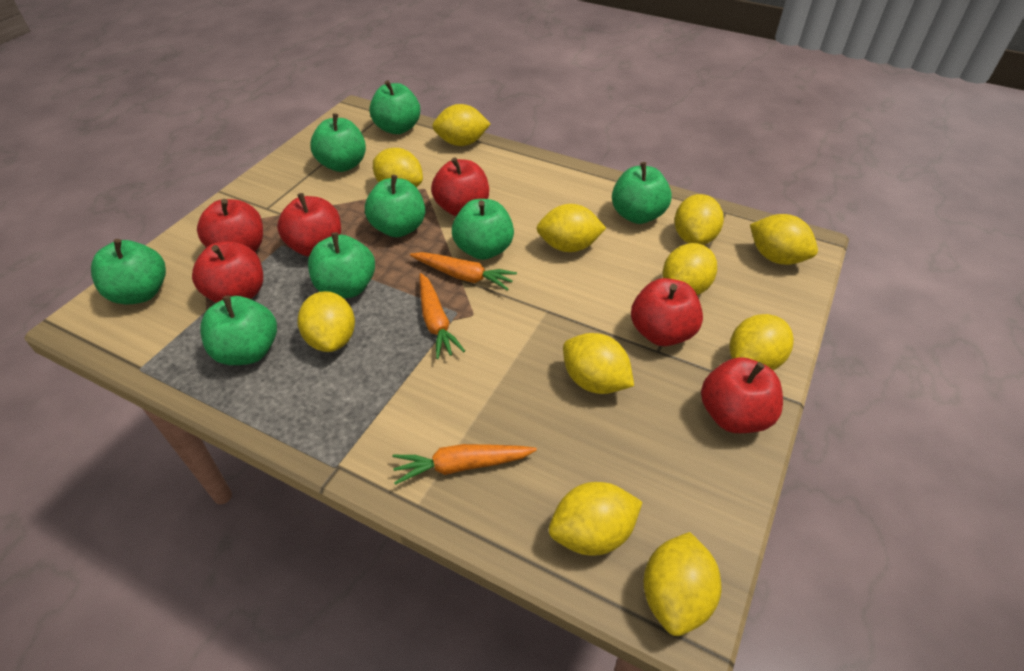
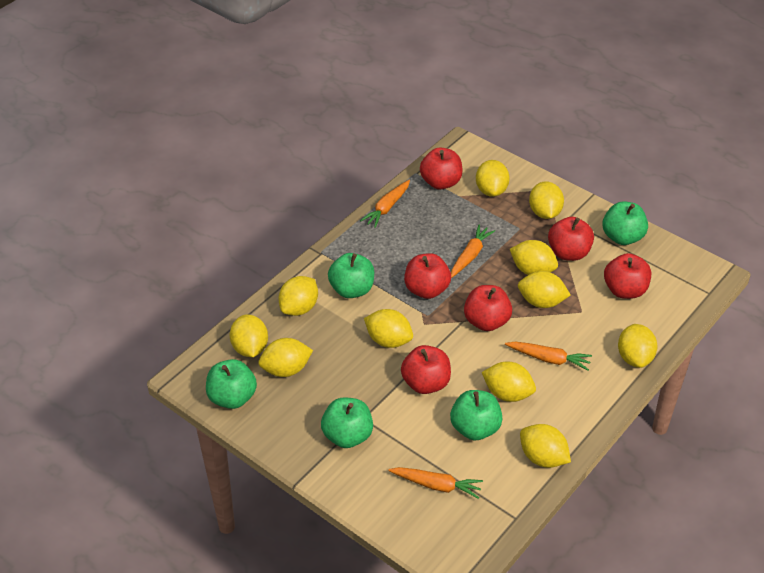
green apple: 8 -> 5
orange carrot: 3 -> 4

